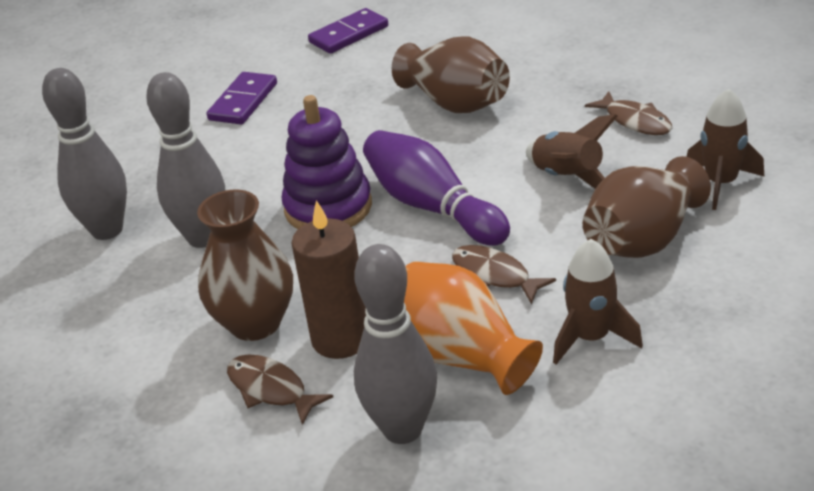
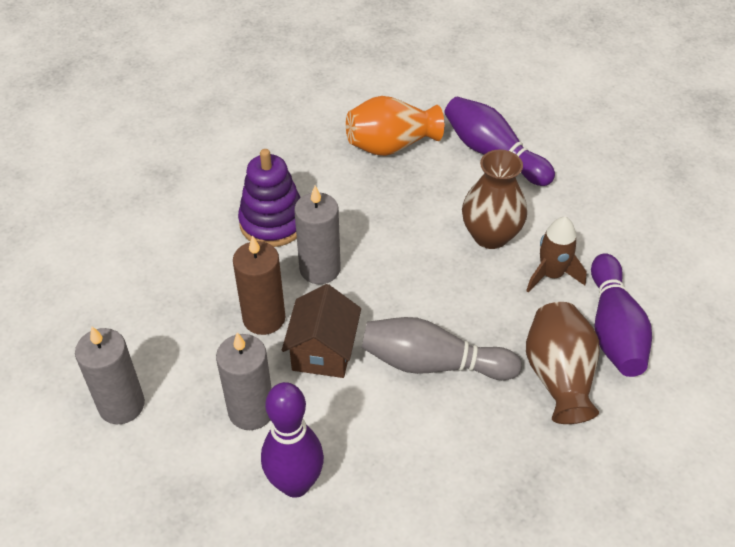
brown fish: 3 -> 0
brown house: 0 -> 1
brown rocket: 3 -> 1
brown vase: 3 -> 2
grey bowling pin: 3 -> 1
grey candle: 0 -> 3
purple bowling pin: 1 -> 3
purple domino: 2 -> 0

